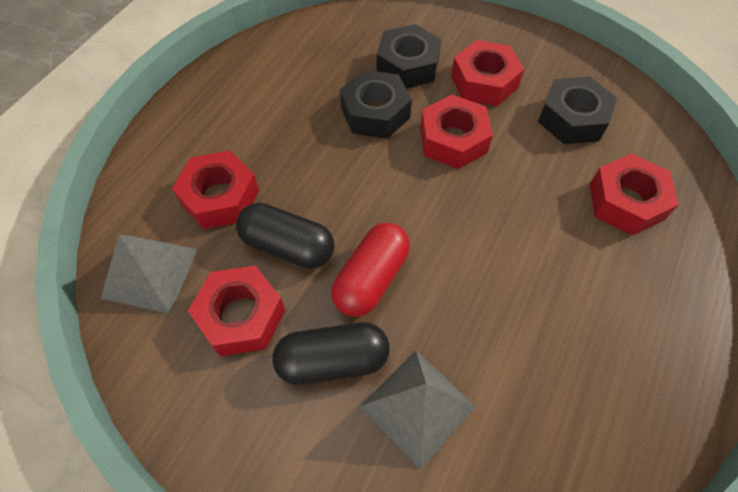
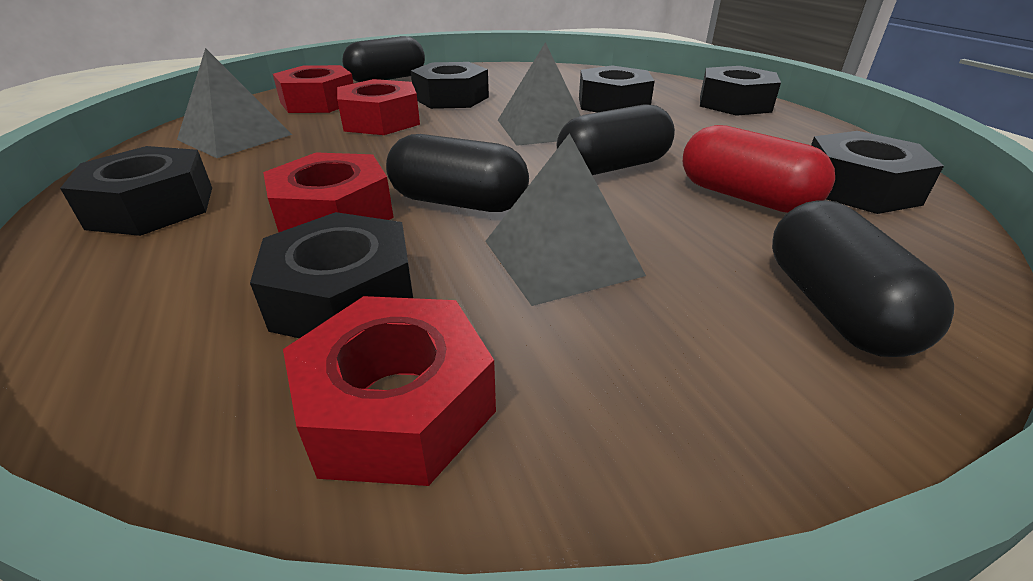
black capsule: 2 -> 4
black nut: 3 -> 6
grey pyramid: 2 -> 3
red nut: 5 -> 4

